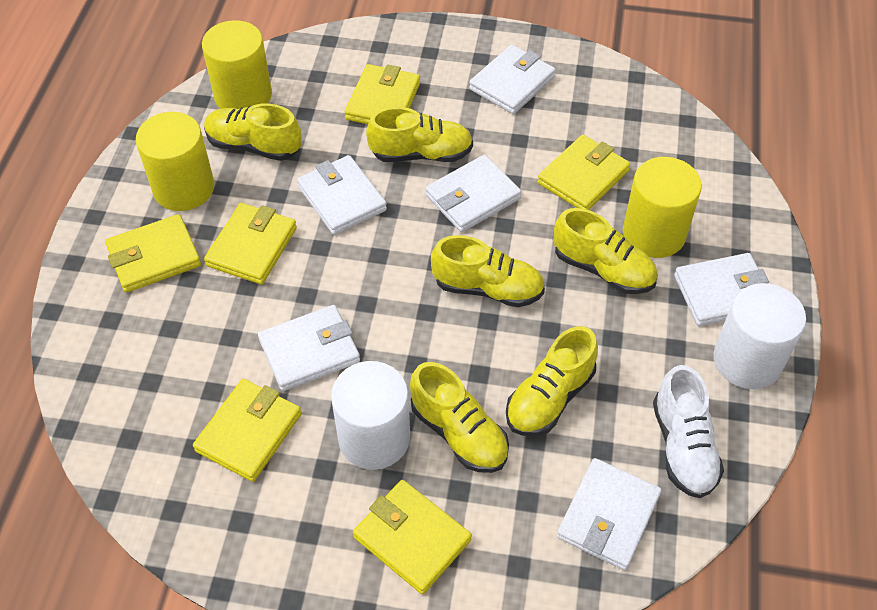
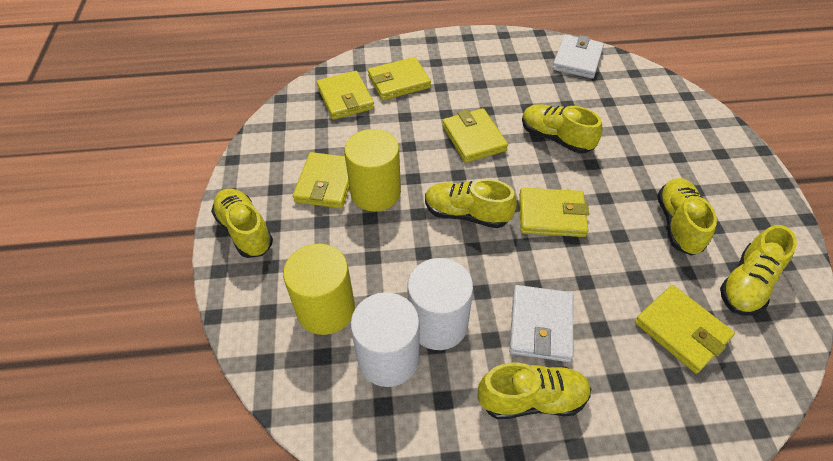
white shoe: 1 -> 0
white wallet: 6 -> 2
yellow cylinder: 3 -> 2

